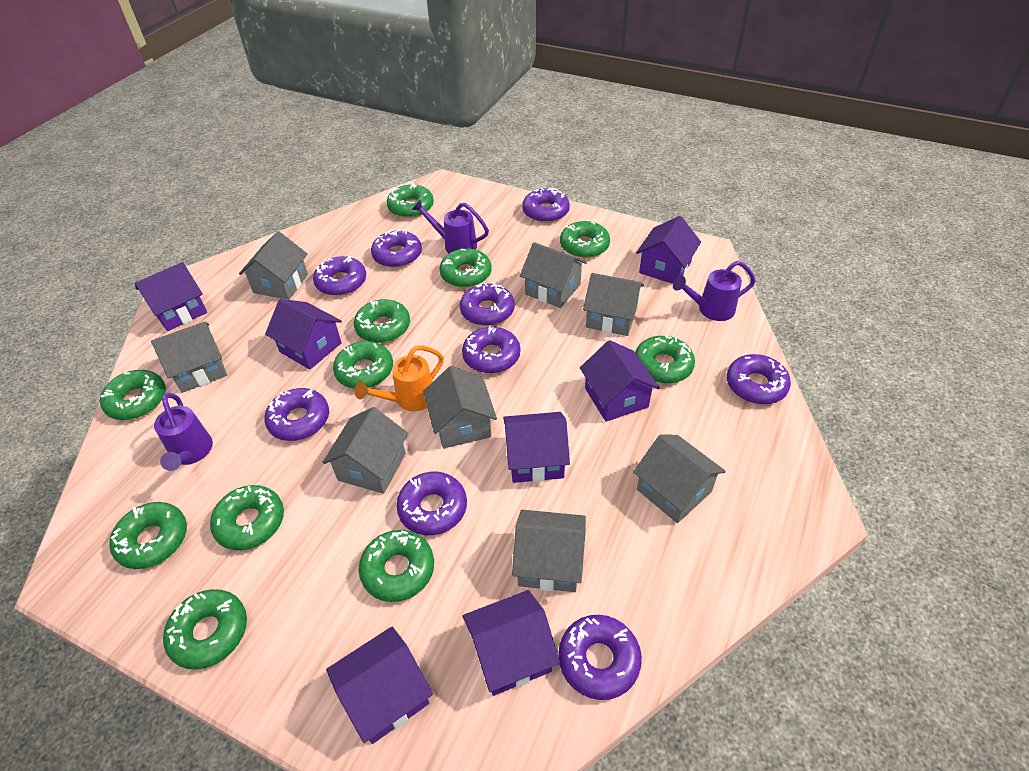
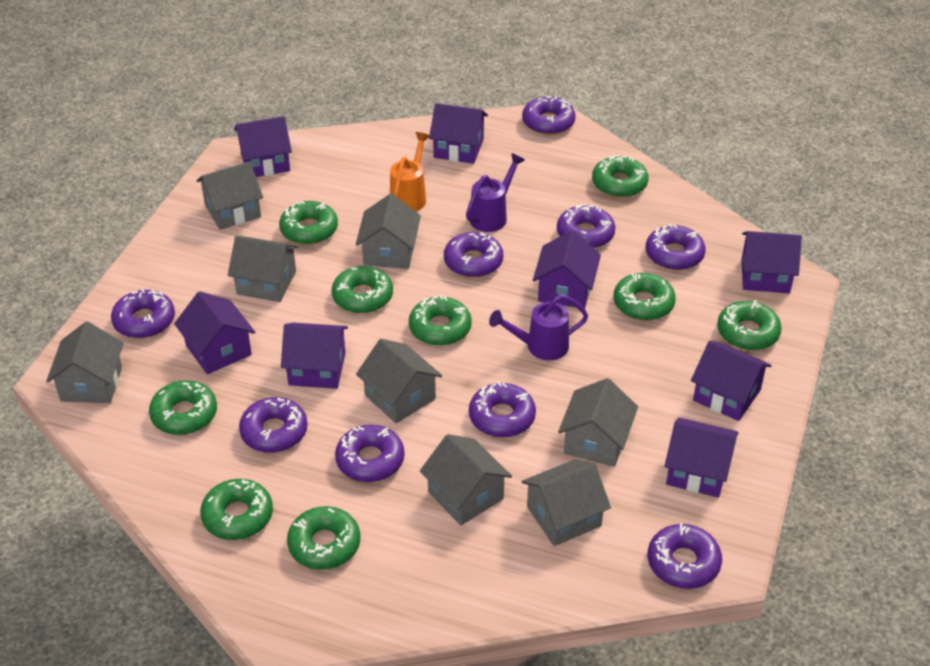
green donut: 11 -> 9
purple house: 7 -> 8
purple watering can: 3 -> 2

